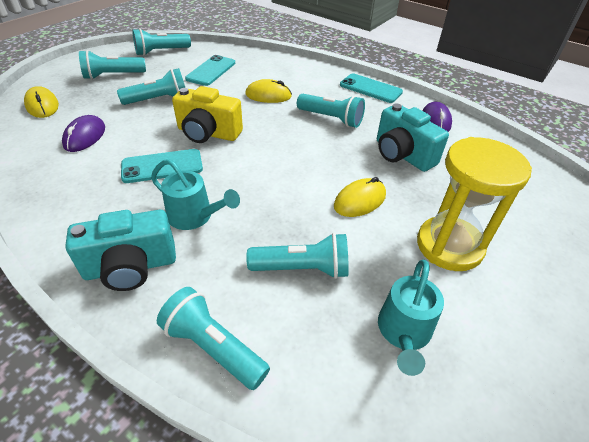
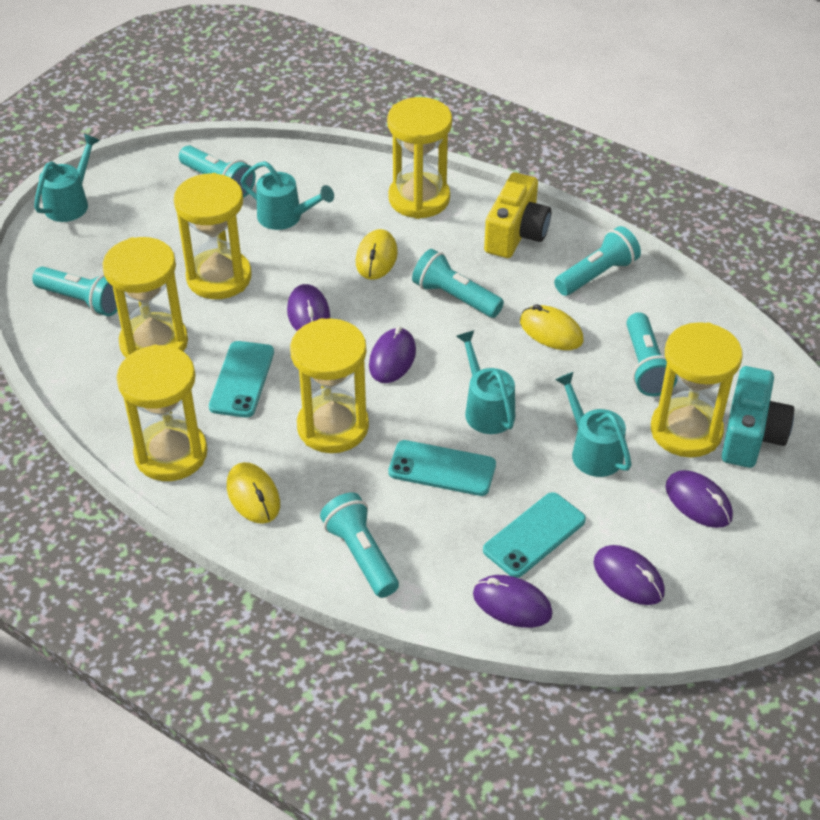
purple mouse: 2 -> 5
turquoise camera: 2 -> 1
turquoise watering can: 2 -> 4
yellow hourglass: 1 -> 6

